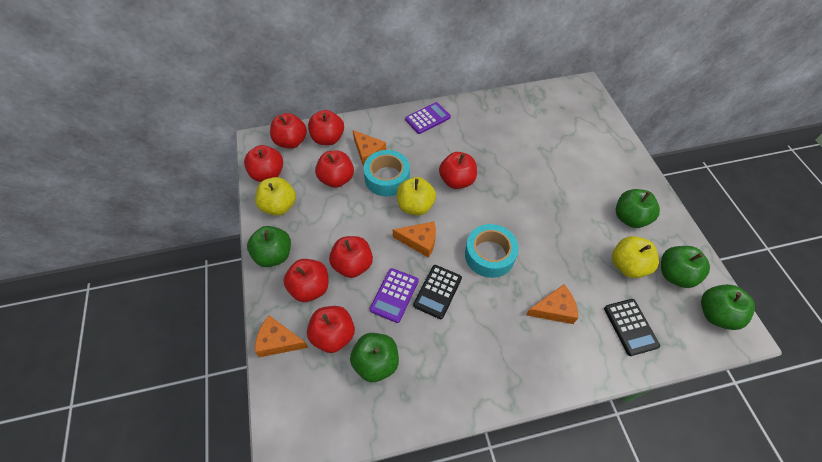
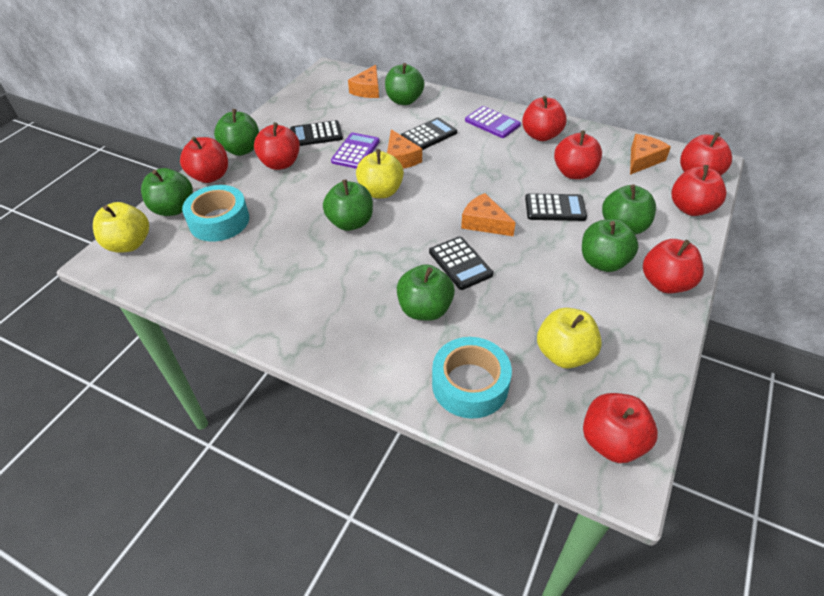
black calculator: 2 -> 4
green apple: 5 -> 7

